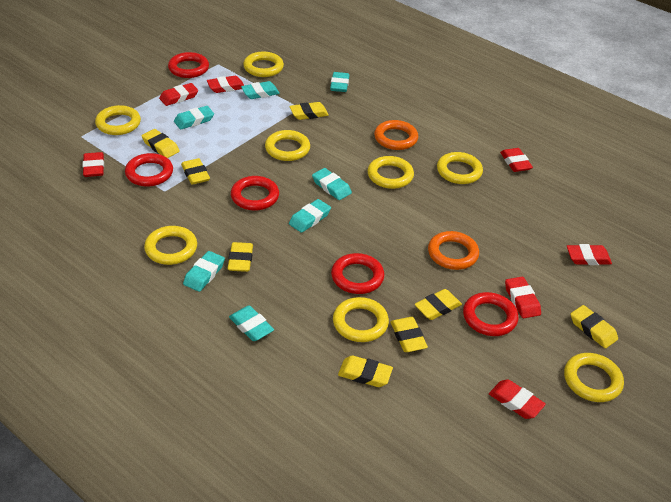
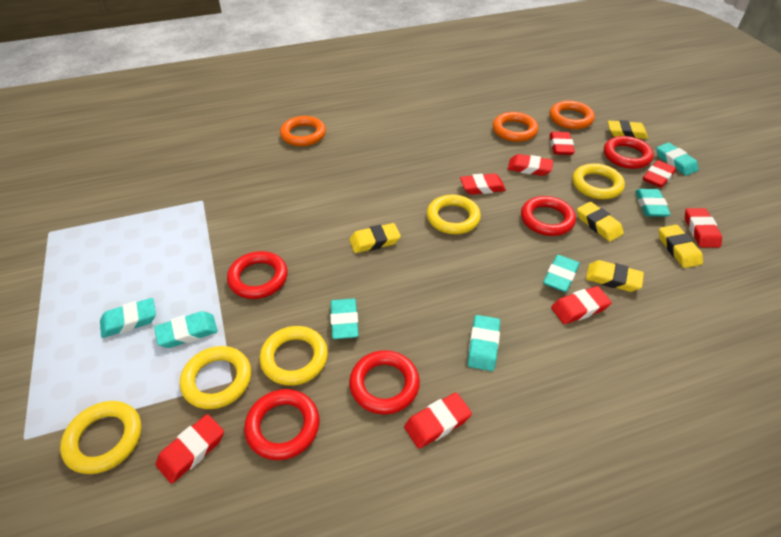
orange ring: 2 -> 3
red eraser: 7 -> 8
yellow eraser: 8 -> 5
yellow ring: 8 -> 5

